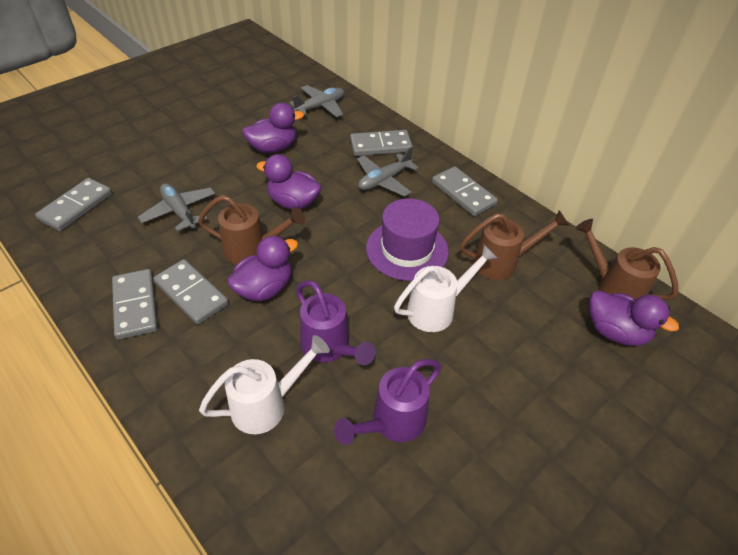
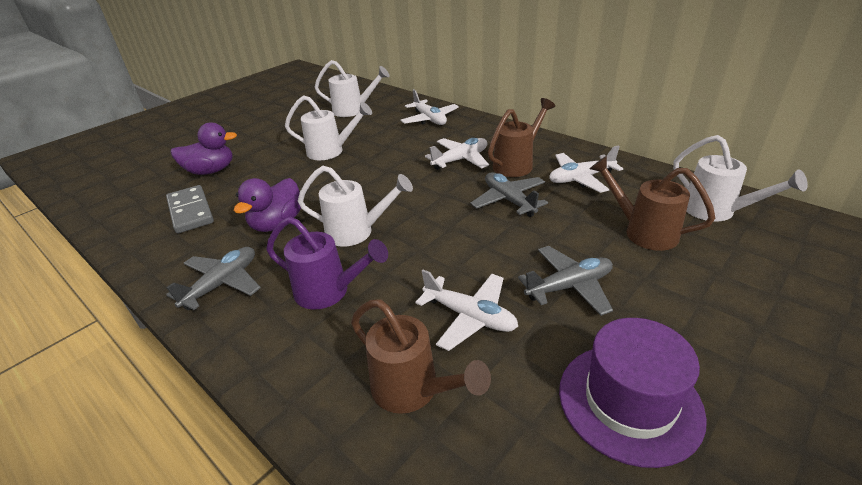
grey domino: 5 -> 1
purple duck: 4 -> 2
purple watering can: 2 -> 1
white plane: 0 -> 4
white watering can: 2 -> 4

